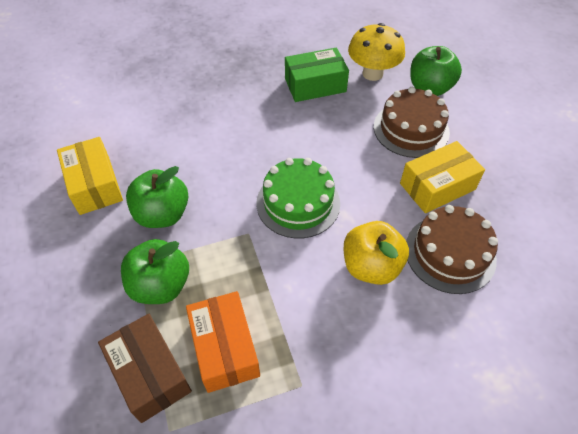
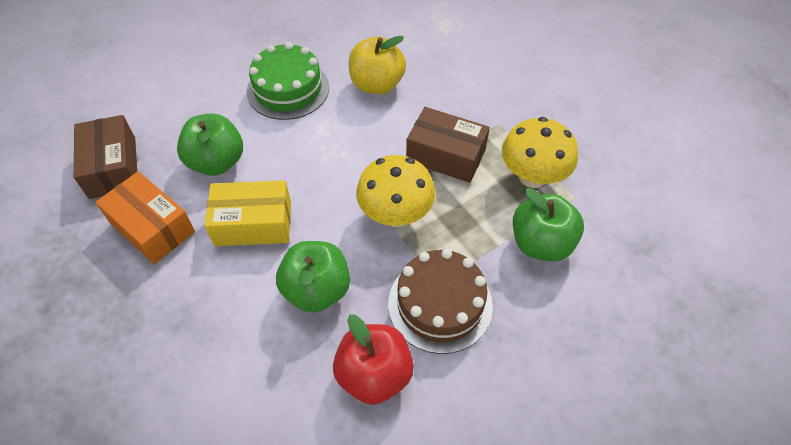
brown box: 1 -> 2
brown cake: 2 -> 1
green box: 1 -> 0
red apple: 0 -> 1
yellow box: 2 -> 1
yellow mushroom: 1 -> 2

